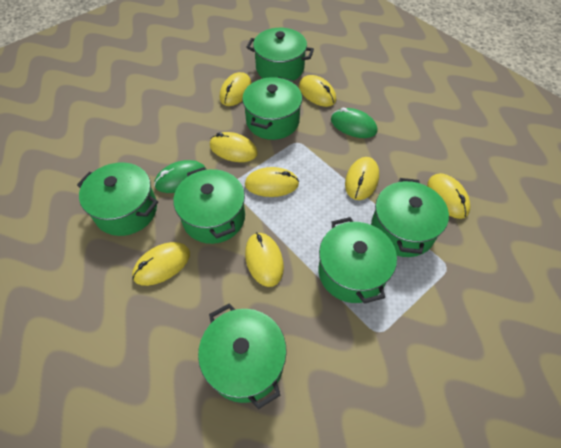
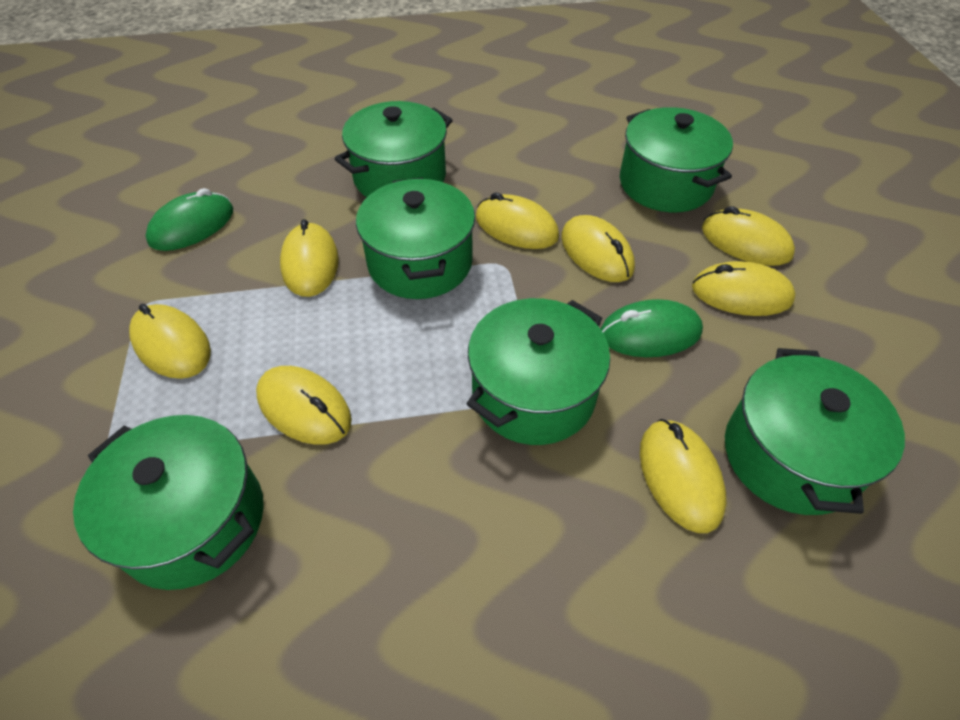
green pot: 7 -> 6

